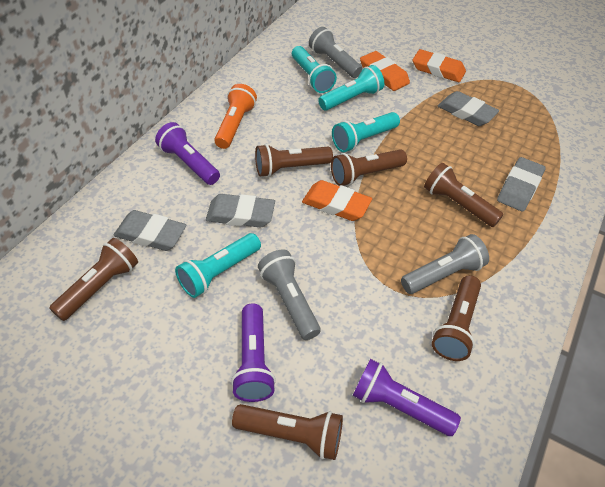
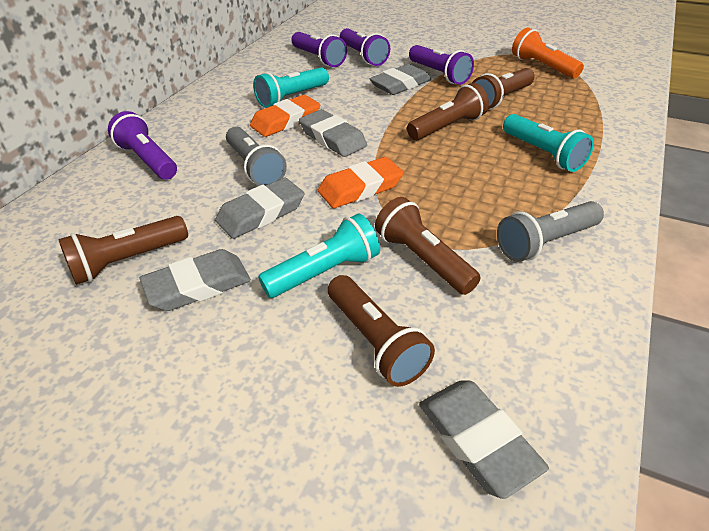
brown flashlight: 6 -> 5
grey eraser: 4 -> 5
grey flashlight: 3 -> 2
orange eraser: 3 -> 2
purple flashlight: 3 -> 4
turquoise flashlight: 4 -> 3

